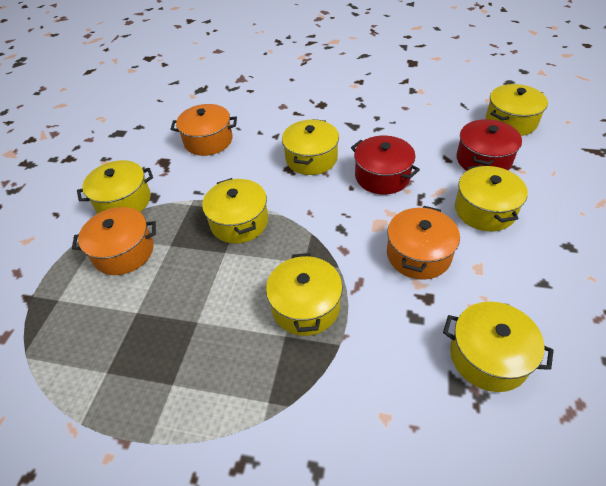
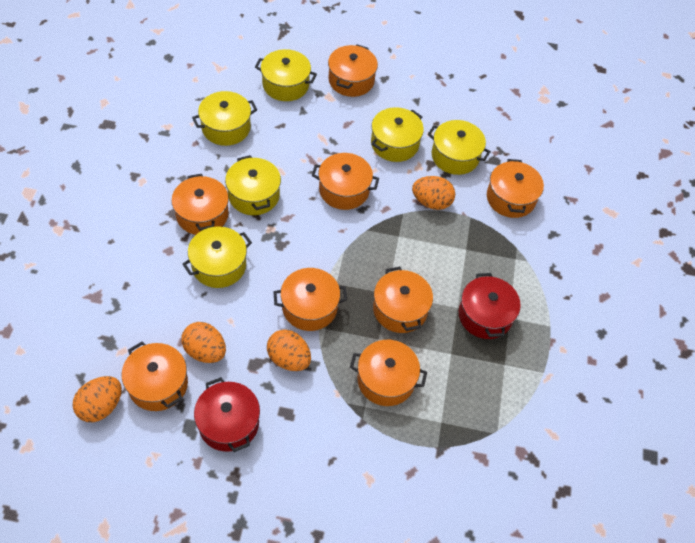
orange egg: 0 -> 4
orange pot: 3 -> 8
yellow pot: 7 -> 6

